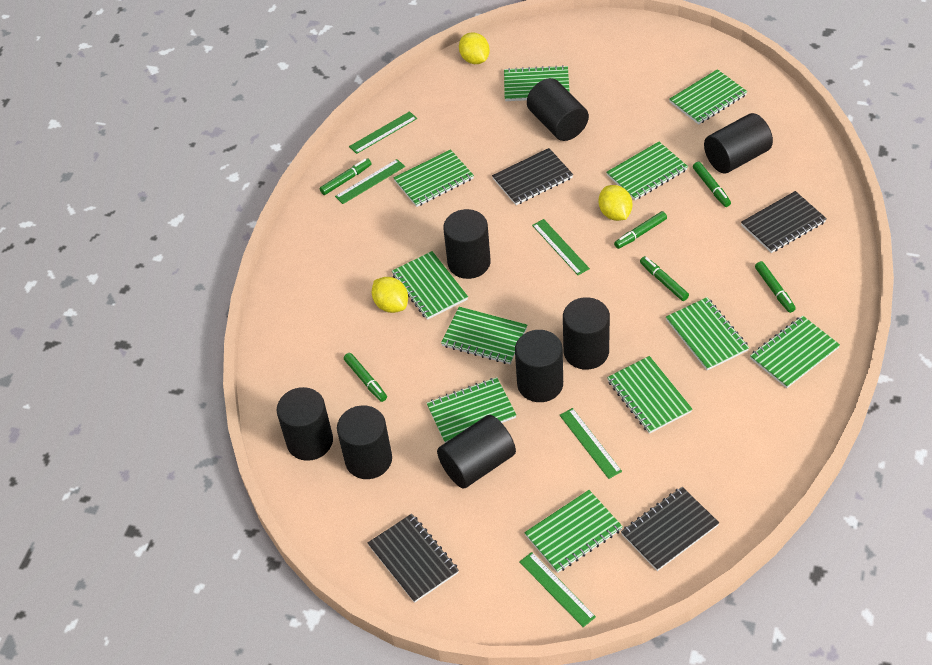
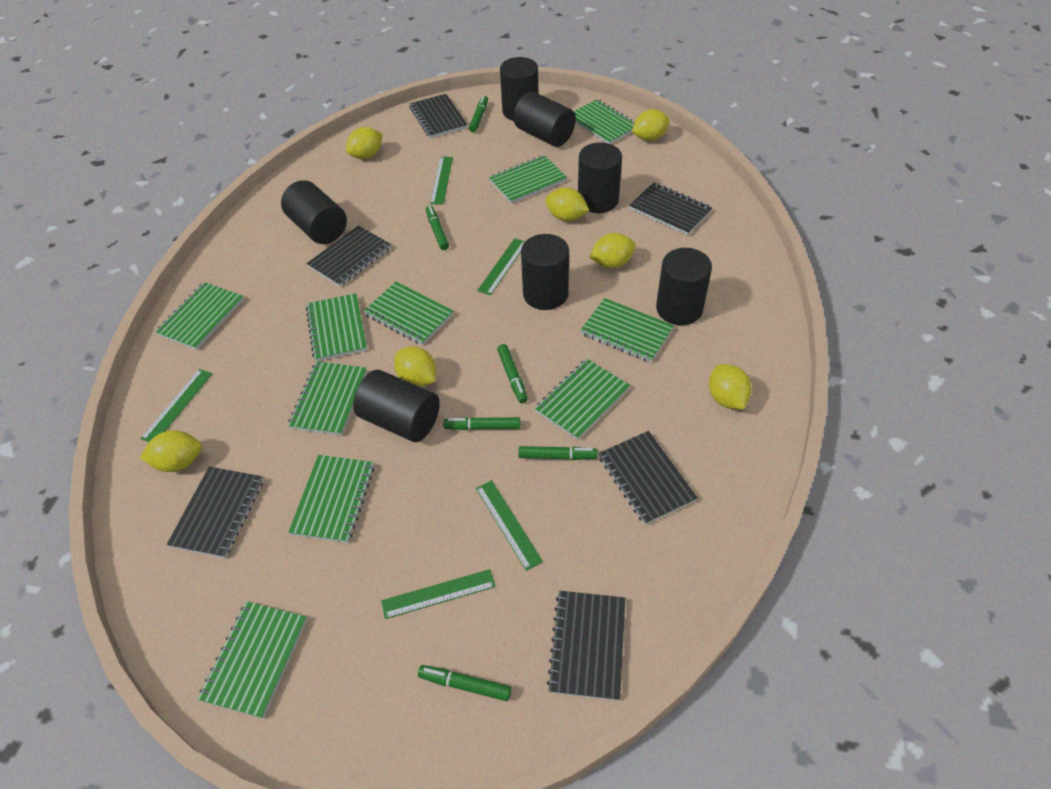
black cylinder: 8 -> 7
black notebook: 4 -> 6
green notebook: 11 -> 10
yellow lemon: 3 -> 7

